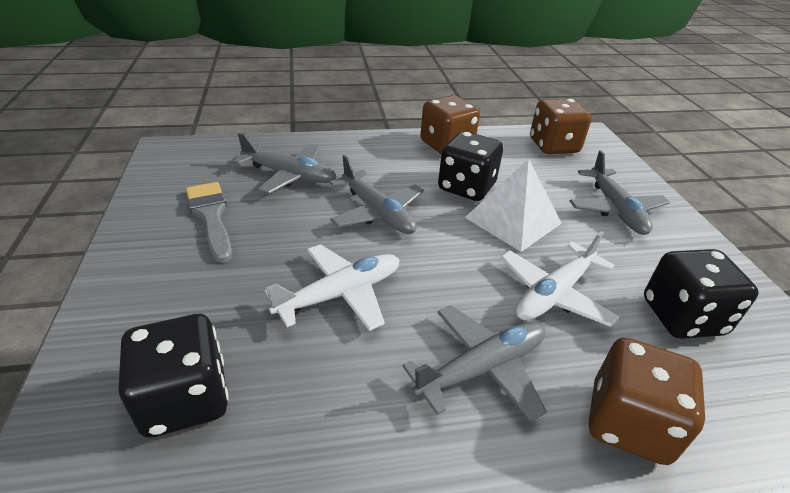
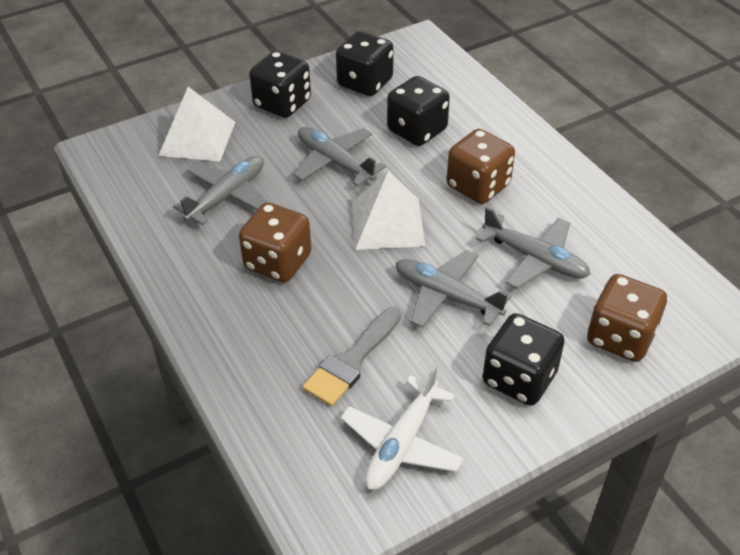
black dice: 3 -> 4
white plane: 2 -> 1
white pyramid: 1 -> 2

